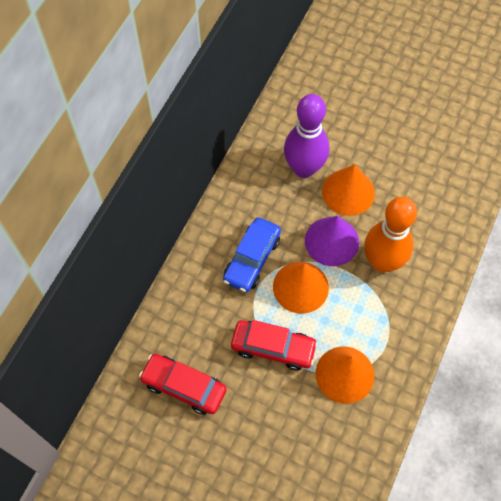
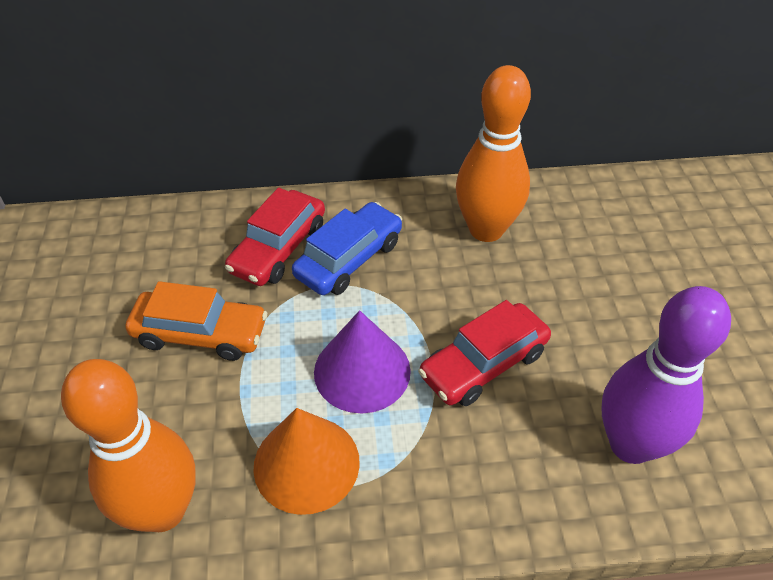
orange bowling pin: 1 -> 2
orange car: 0 -> 1
orange cone: 3 -> 1

